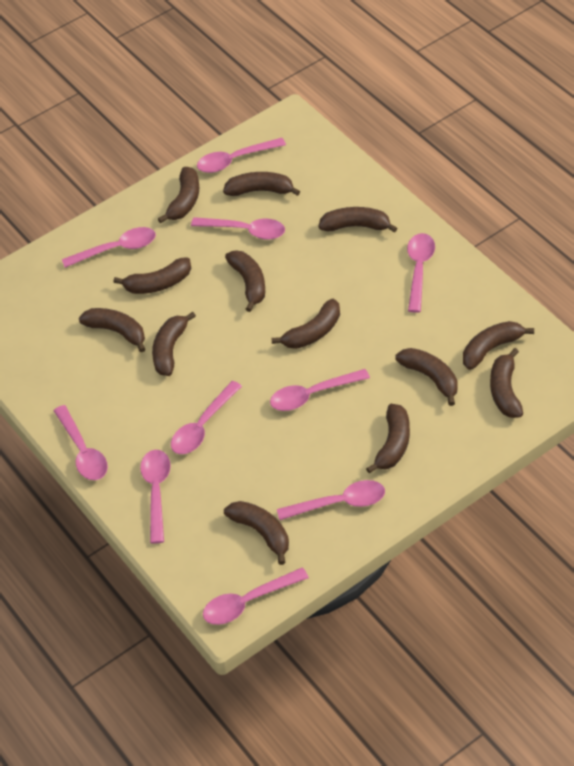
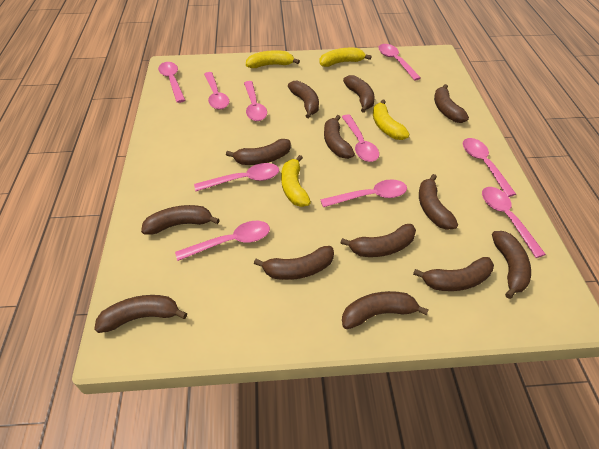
yellow banana: 0 -> 4

